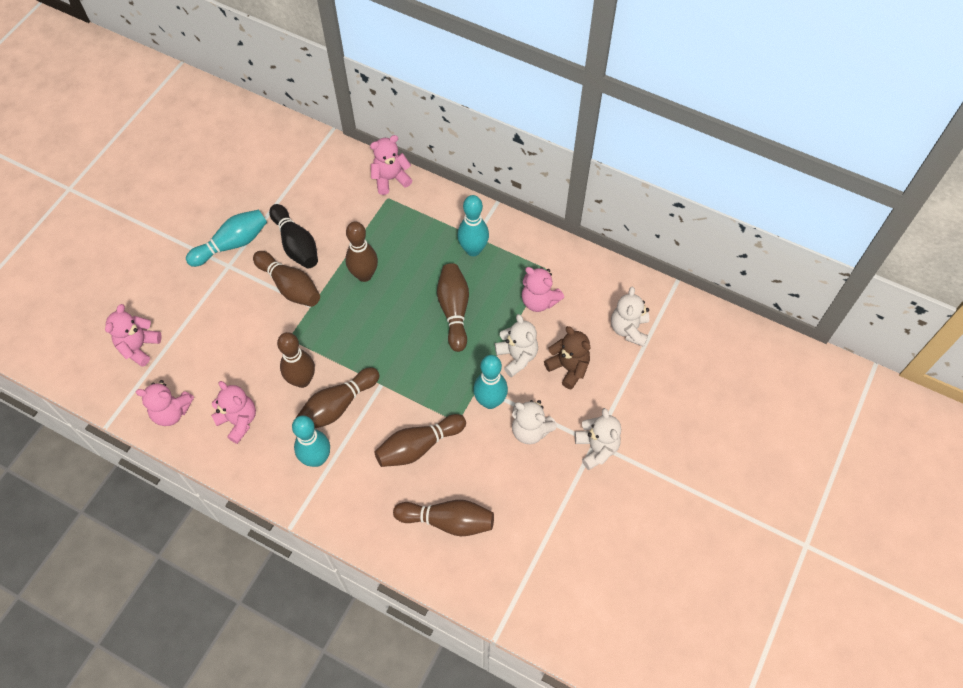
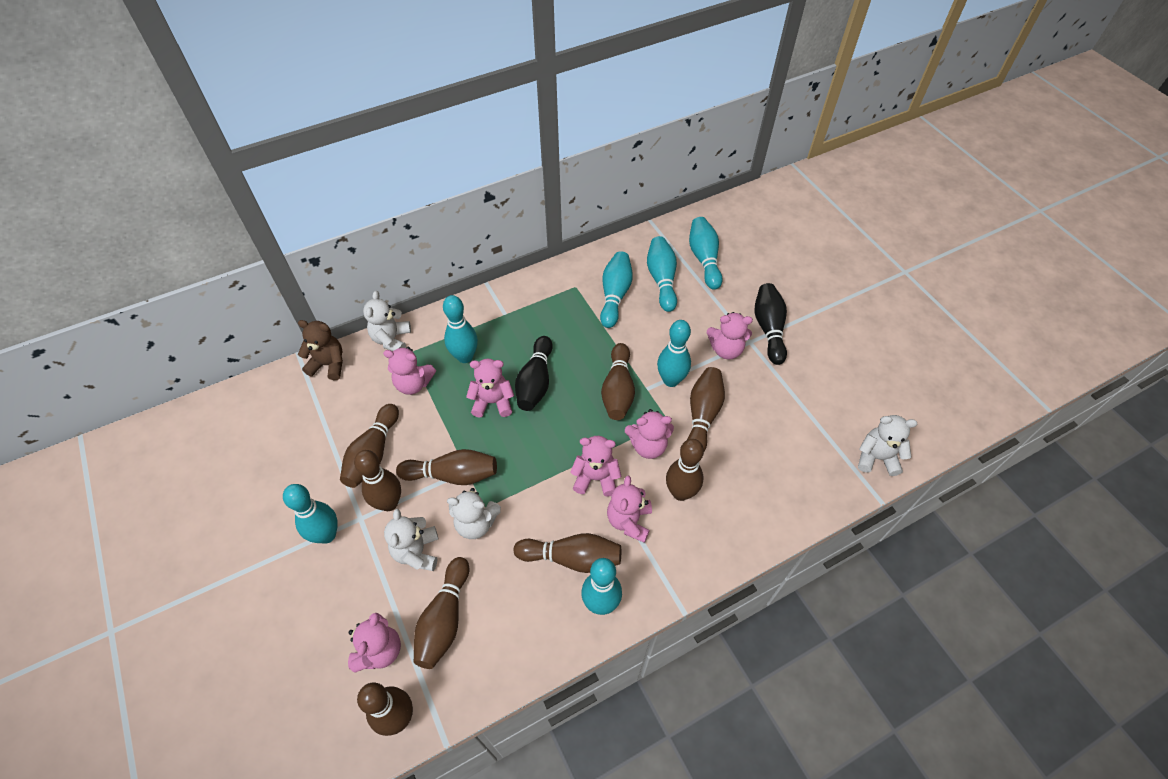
black bowling pin: 1 -> 2
brown bowling pin: 7 -> 9
pink teddy bear: 5 -> 7
turquoise bowling pin: 4 -> 7

